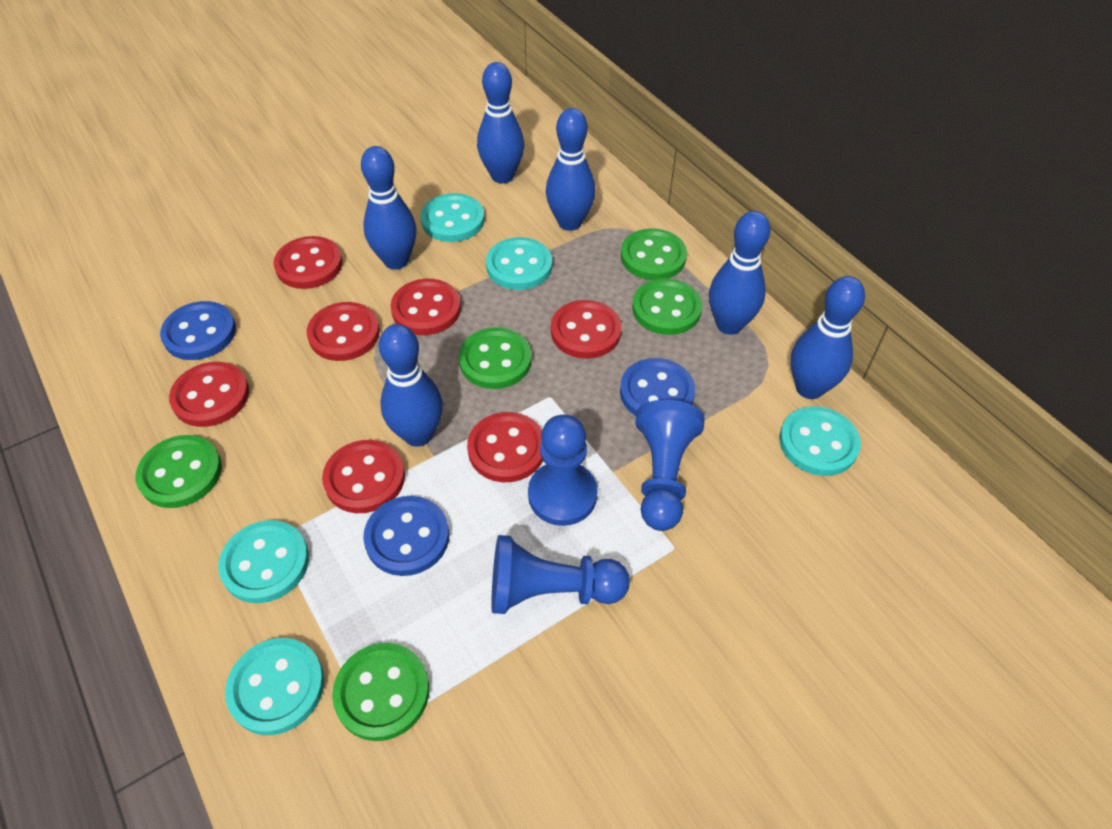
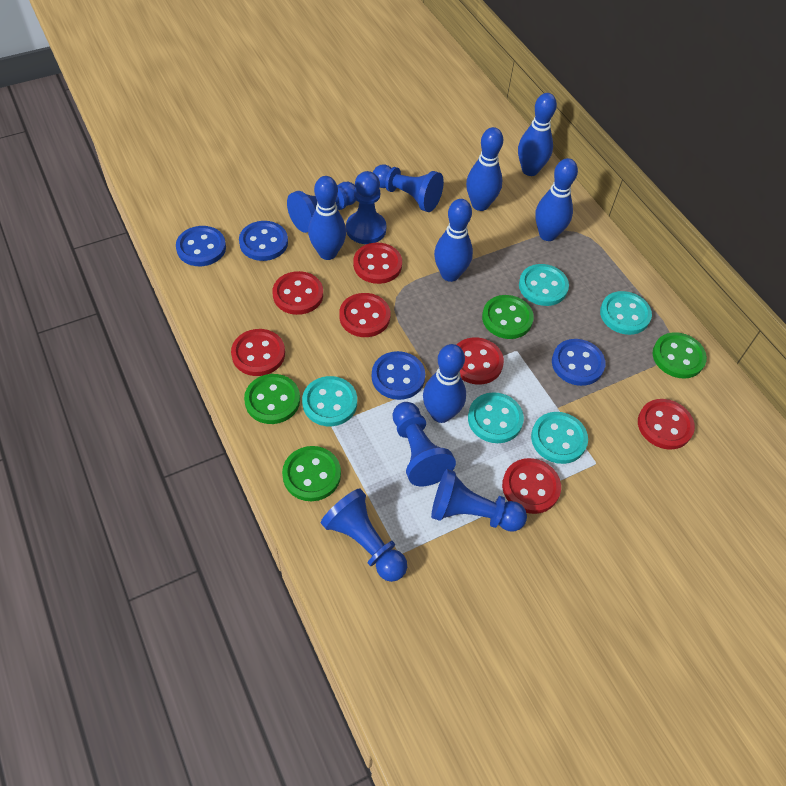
blue button: 3 -> 4
blue pawn: 3 -> 6
green button: 5 -> 4

